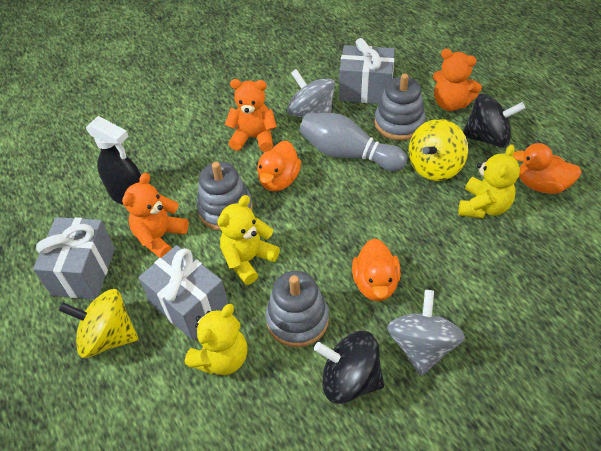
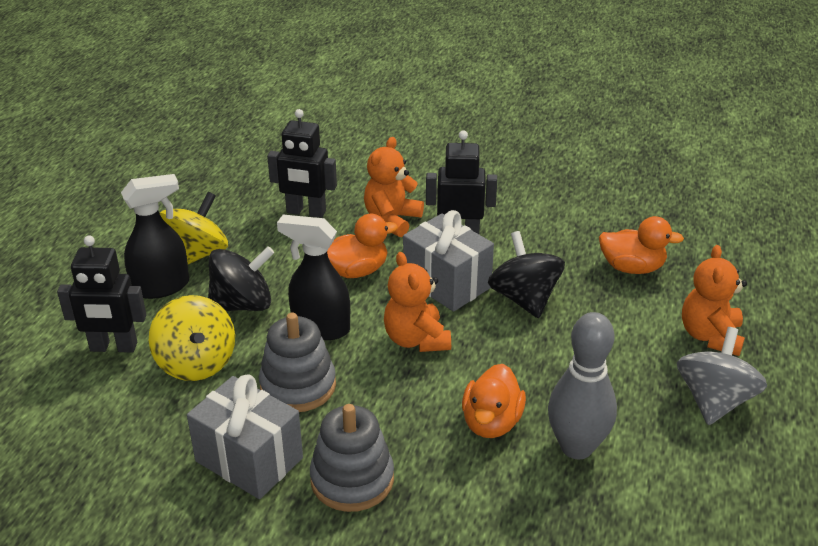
black robot: 0 -> 3
black spray bottle: 1 -> 2
grey gift: 3 -> 2
grey spinning top: 2 -> 1
grey stacking toy: 3 -> 2
yellow teddy bear: 3 -> 0

